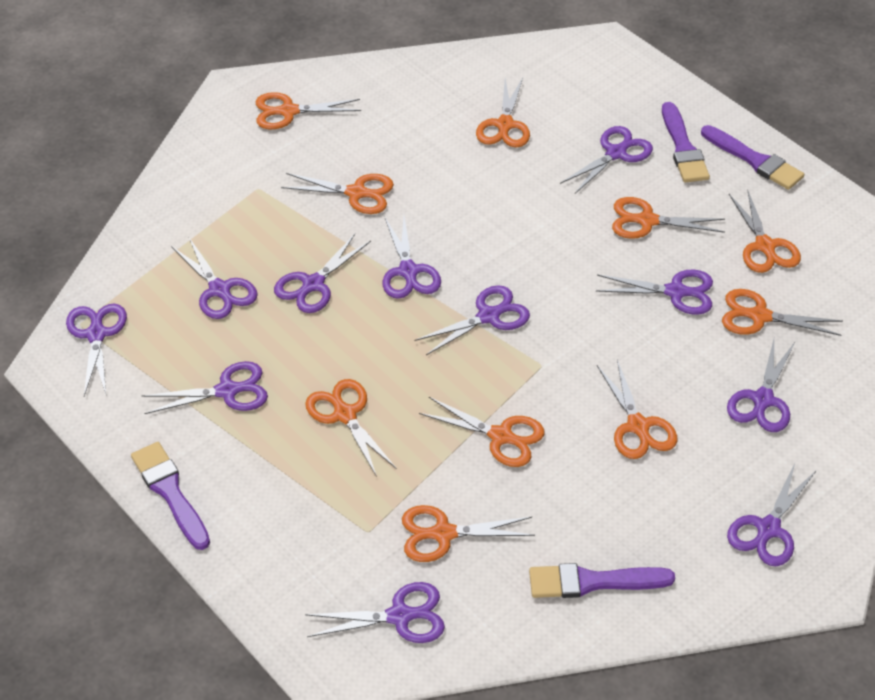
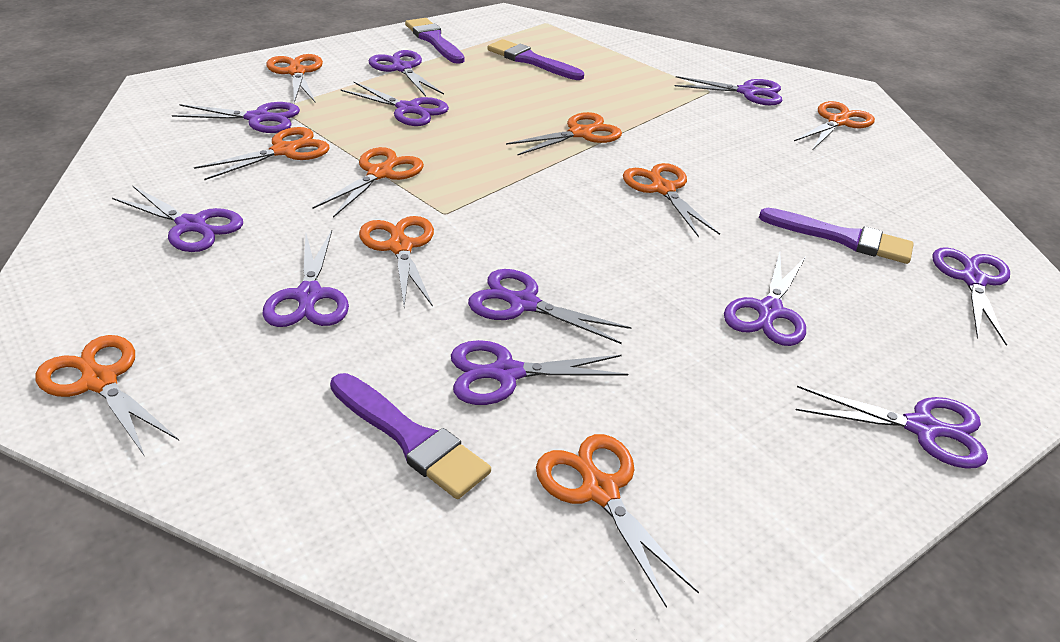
orange scissors: 10 -> 9

